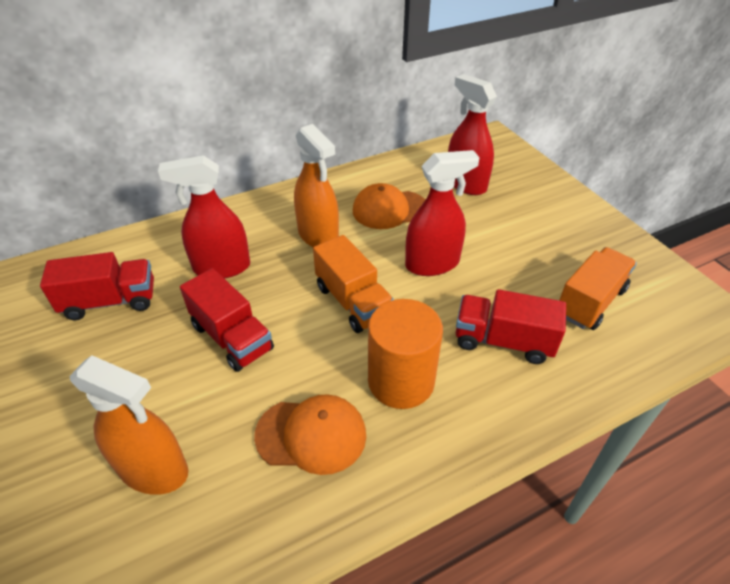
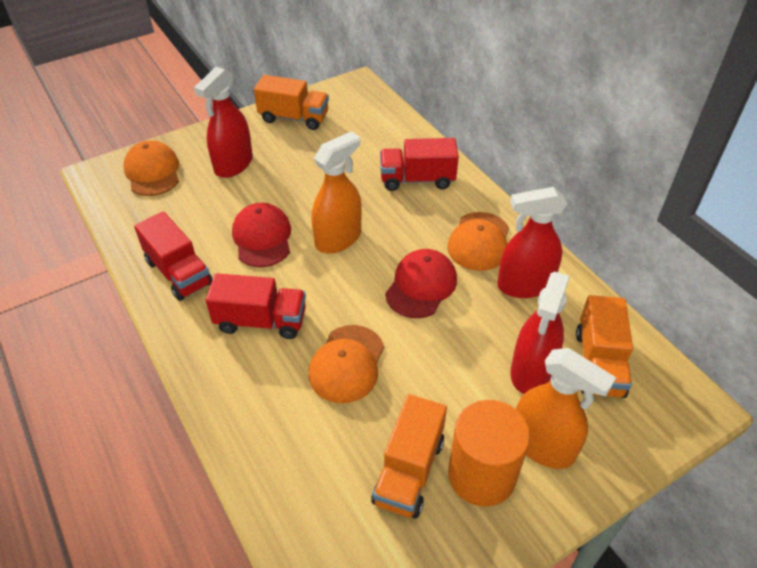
orange cap: 2 -> 3
orange truck: 2 -> 3
red cap: 0 -> 2

